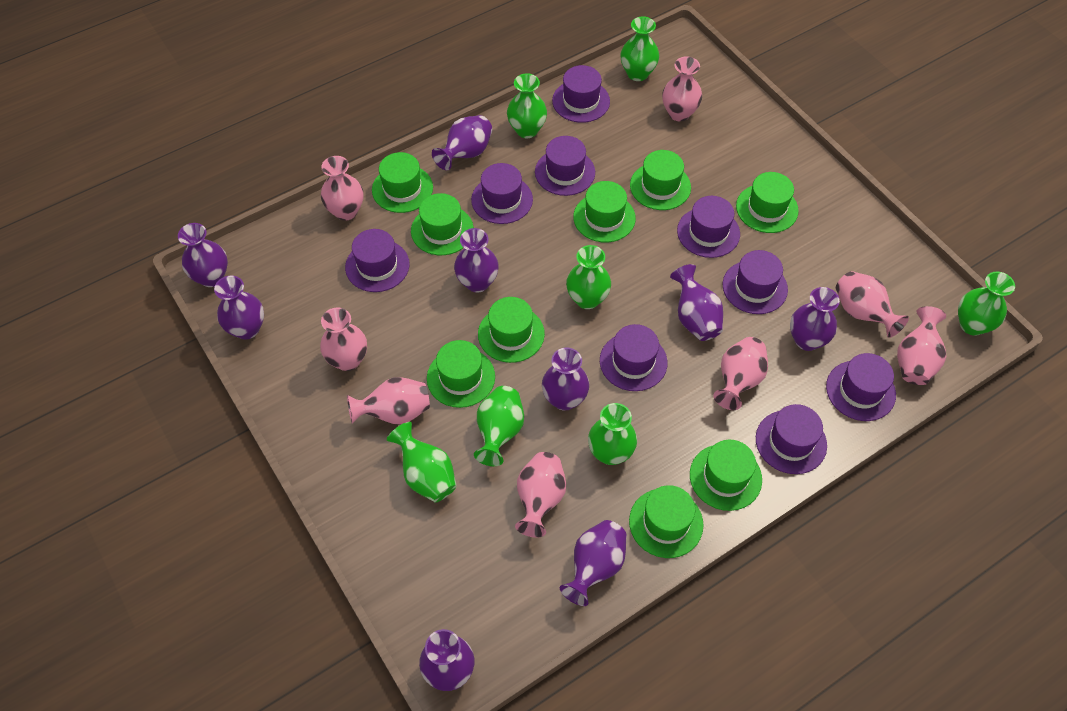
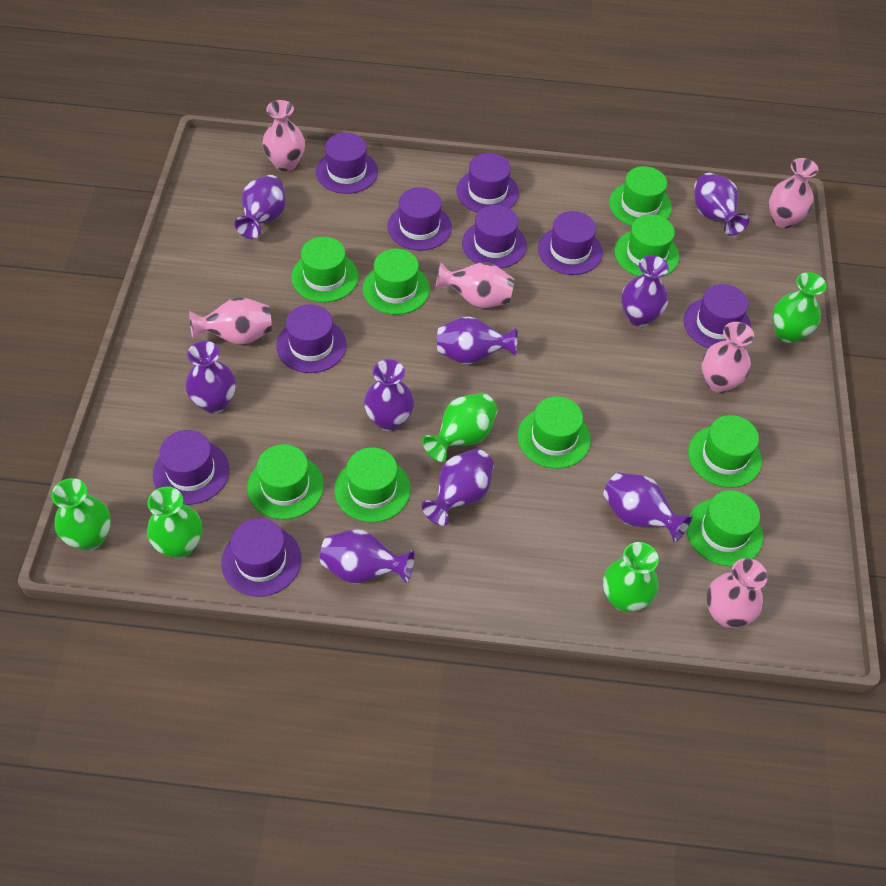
green vase: 7 -> 5
pink vase: 8 -> 6

